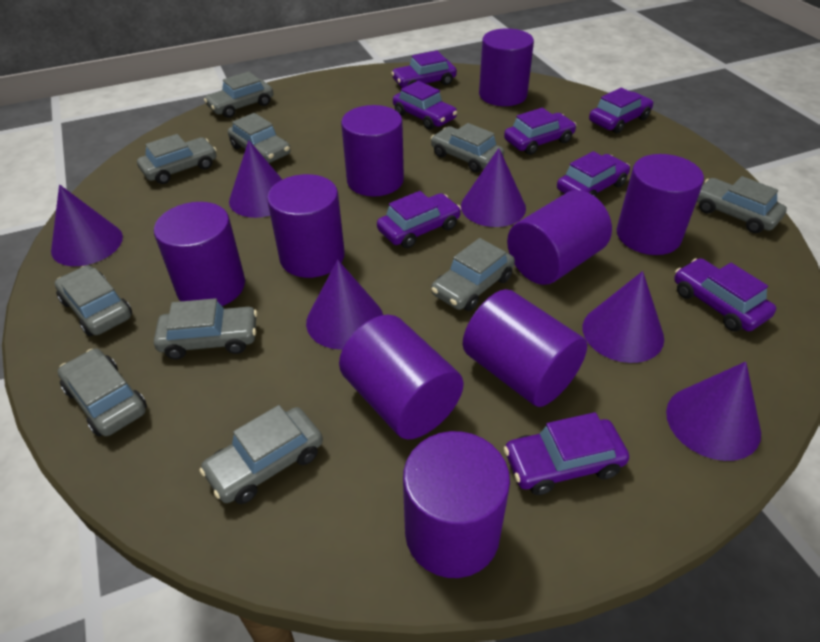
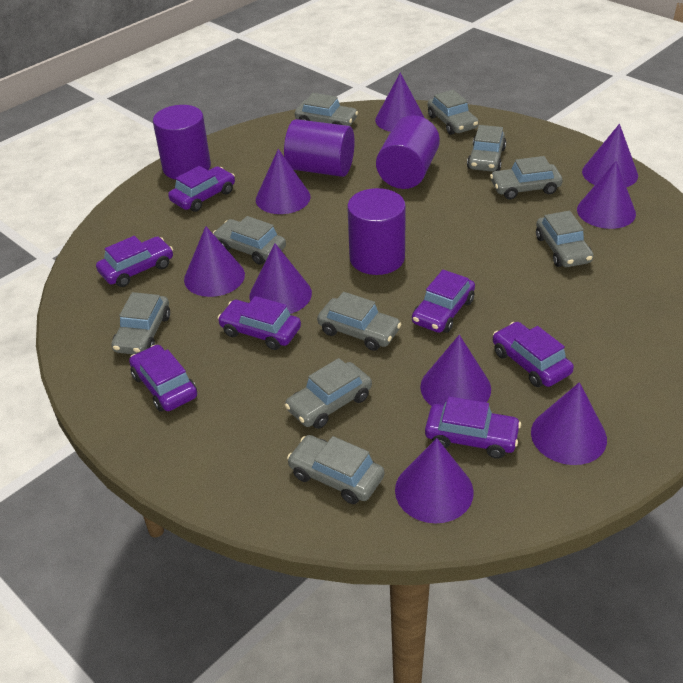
purple car: 8 -> 7
purple cone: 6 -> 9
purple cylinder: 9 -> 4

